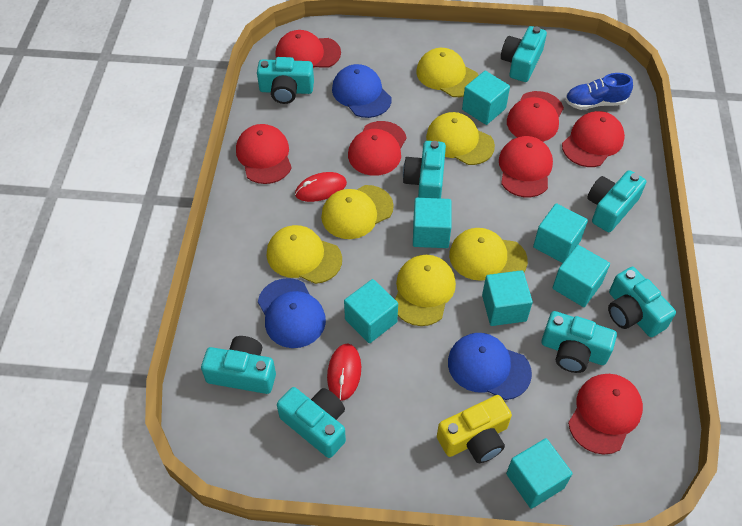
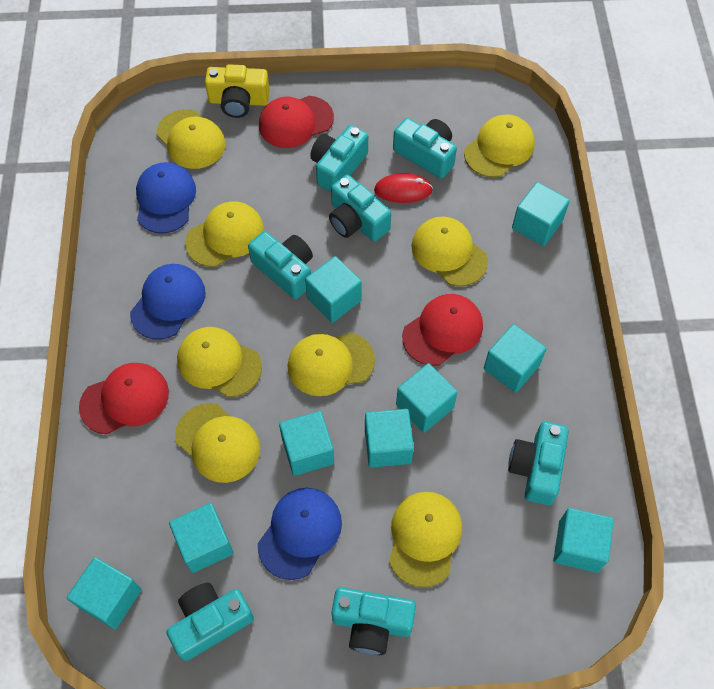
blue shoe: 1 -> 0
red cap: 7 -> 3
red mouse: 2 -> 1
turquoise camera: 8 -> 7
turquoise cube: 7 -> 9
yellow cap: 6 -> 8

